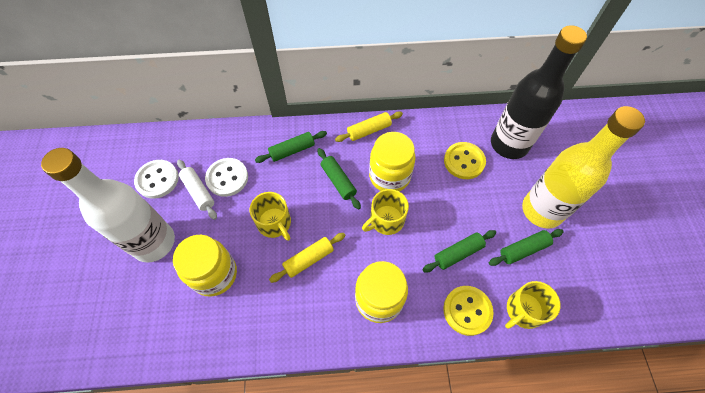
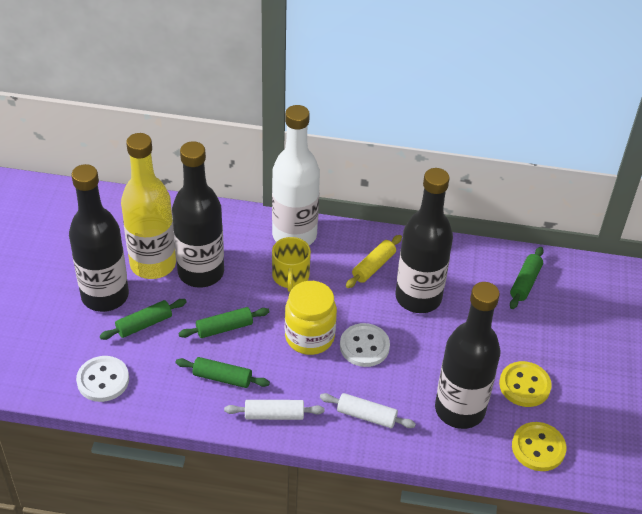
black bottle: 1 -> 4
white rolling pin: 1 -> 2
yellow jar: 3 -> 1
yellow mug: 3 -> 1
yellow rolling pin: 2 -> 1

